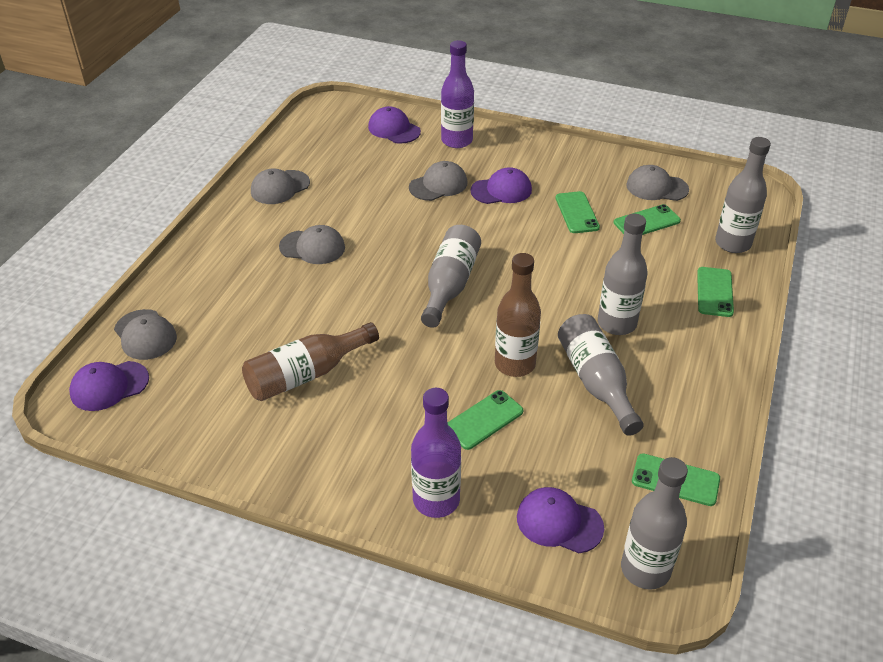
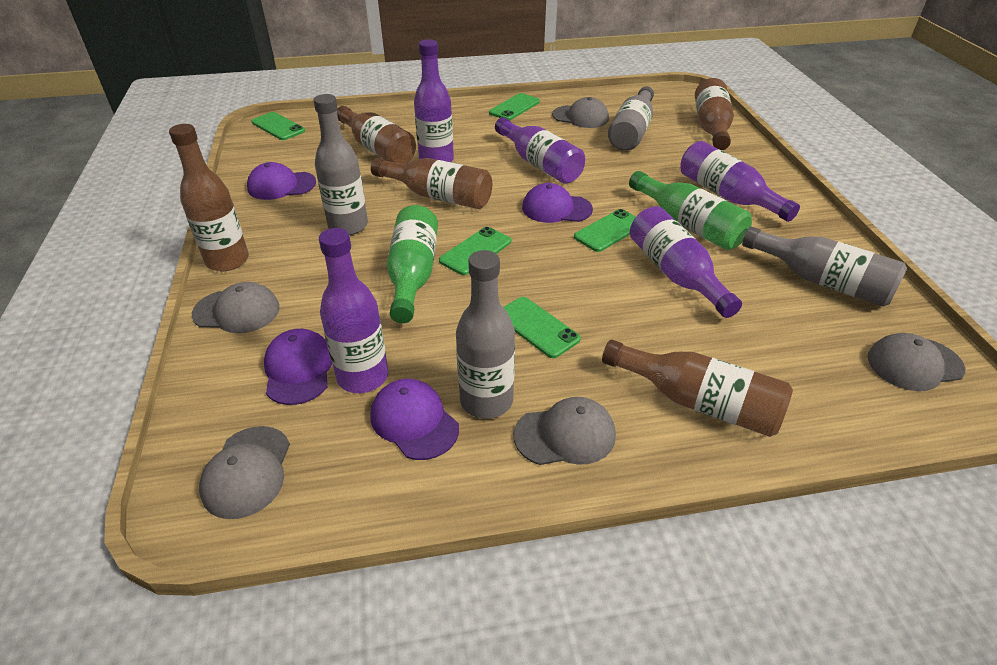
brown bottle: 2 -> 5
green bottle: 0 -> 2
grey bottle: 5 -> 4
purple bottle: 2 -> 5

